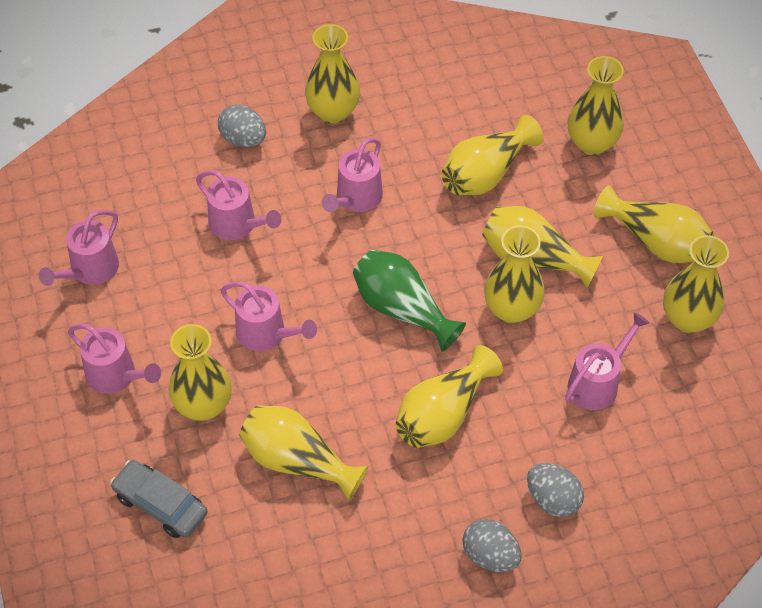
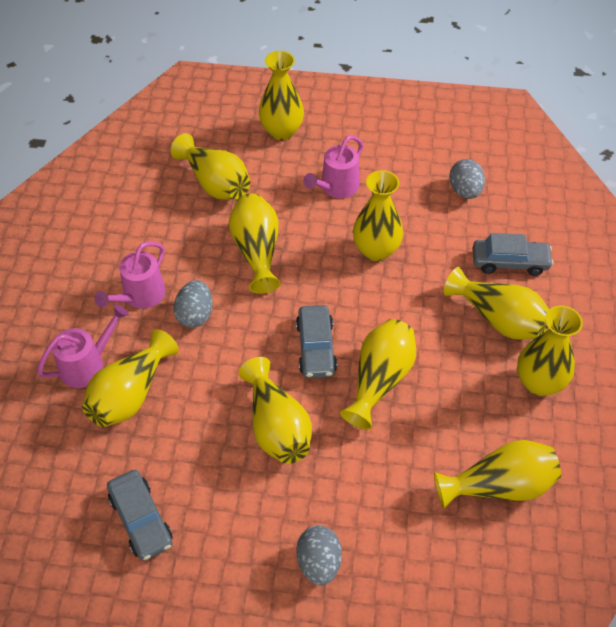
green vase: 1 -> 0
grey car: 1 -> 3
pink watering can: 6 -> 3

